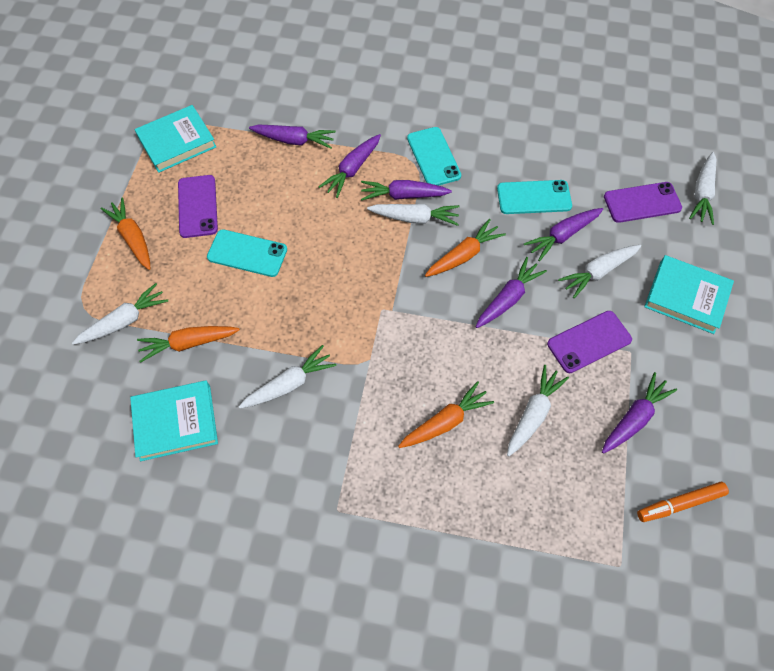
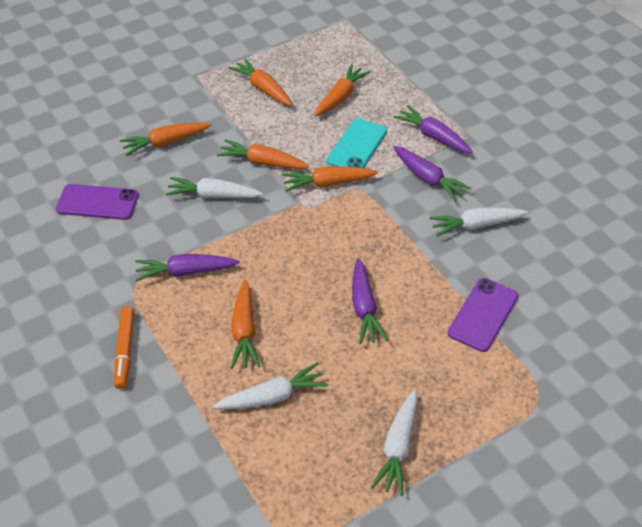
orange carrot: 4 -> 6
purple carrot: 6 -> 4
purple phone: 3 -> 2
turquoise book: 3 -> 0
turquoise phone: 3 -> 1
white carrot: 6 -> 4

